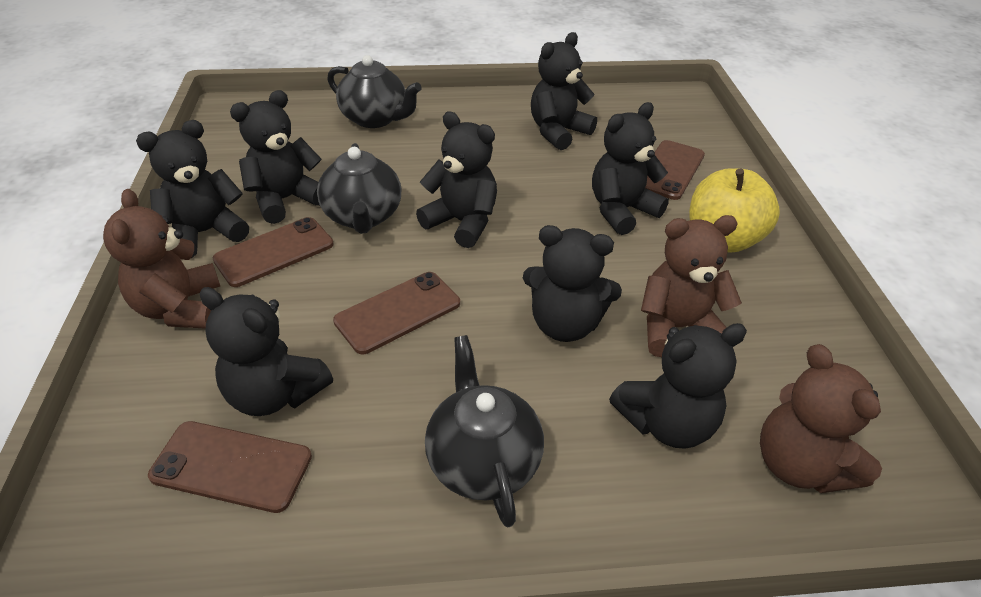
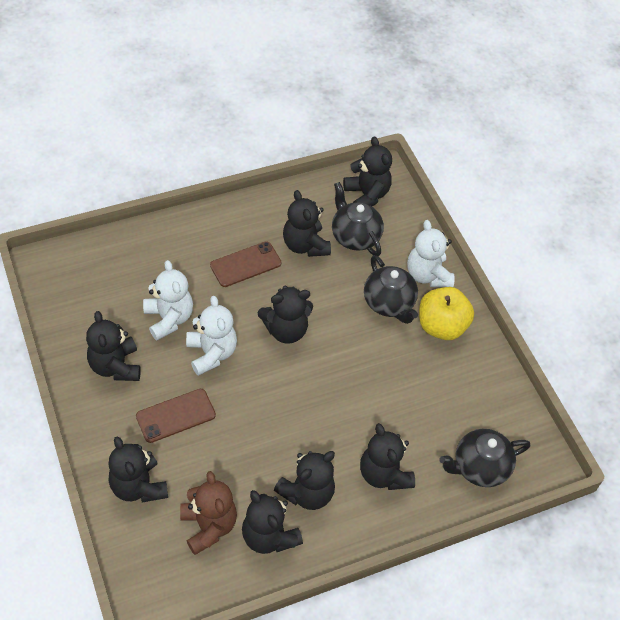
brown phone: 4 -> 2
brown teddy bear: 3 -> 1
white teddy bear: 0 -> 3

